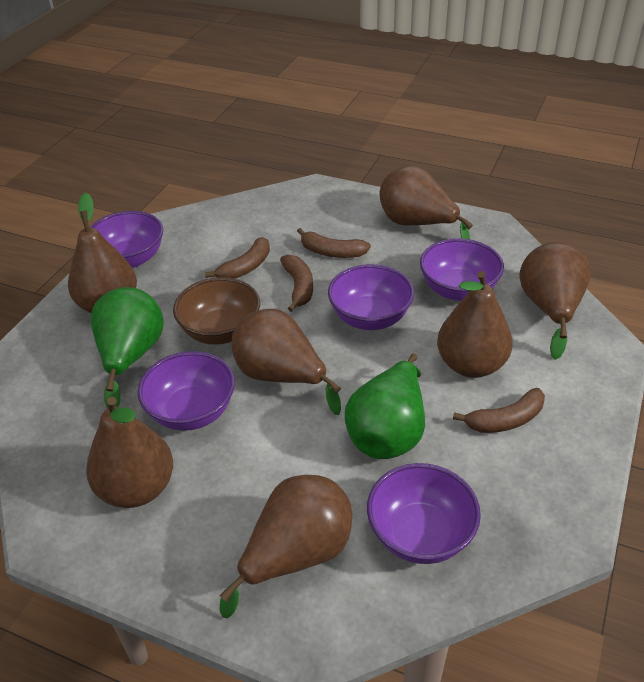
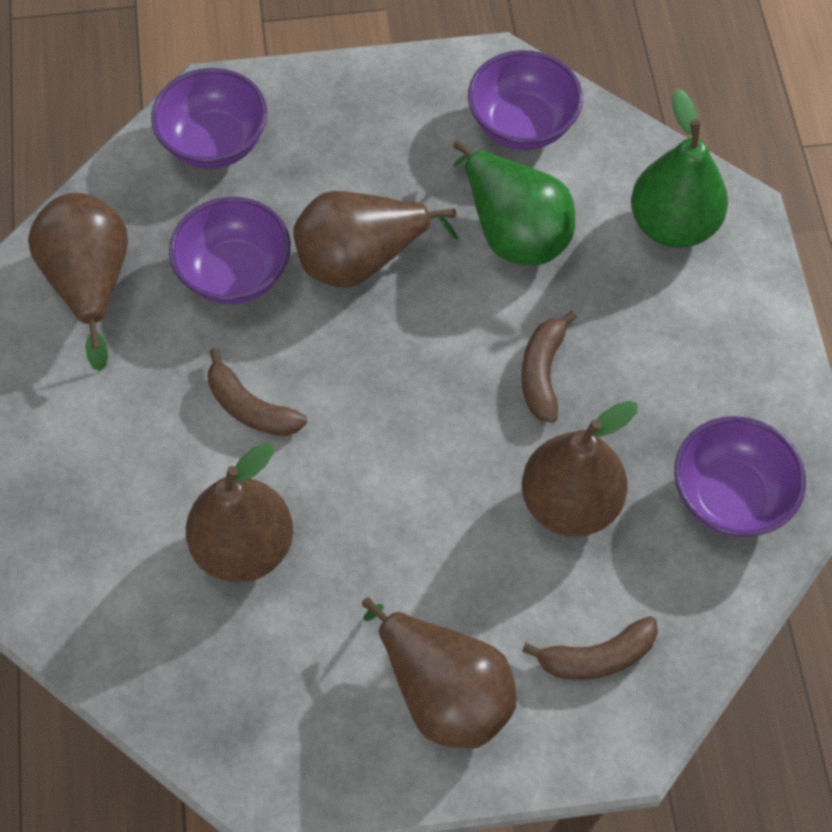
brown banana: 4 -> 3
brown bowl: 1 -> 0
brown pear: 7 -> 5
purple bowl: 5 -> 4

